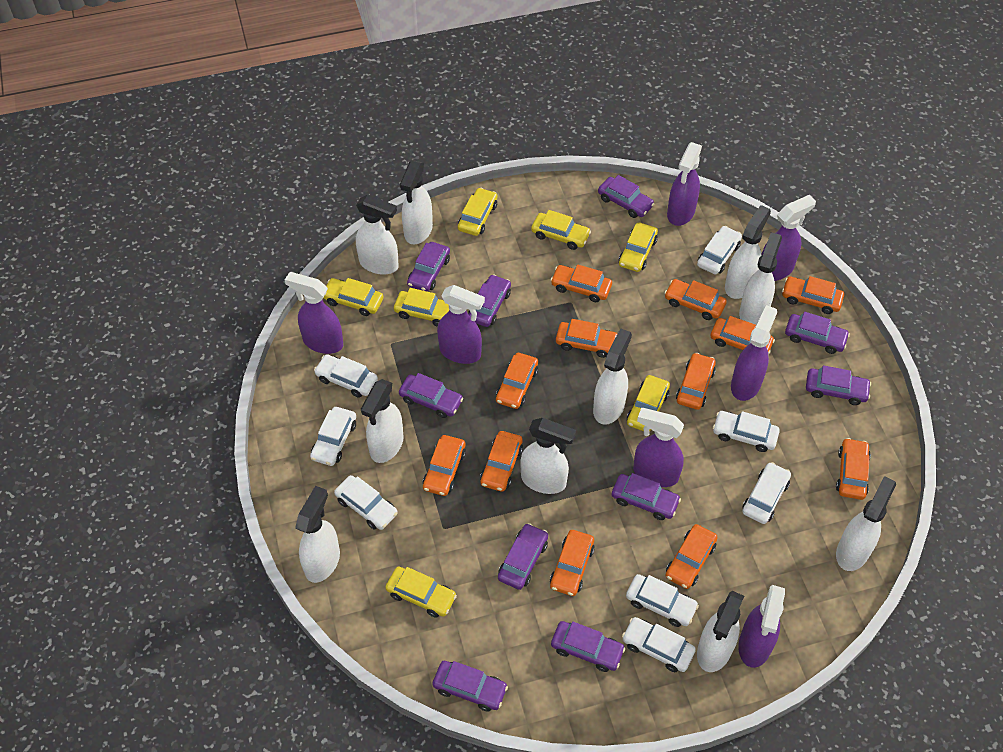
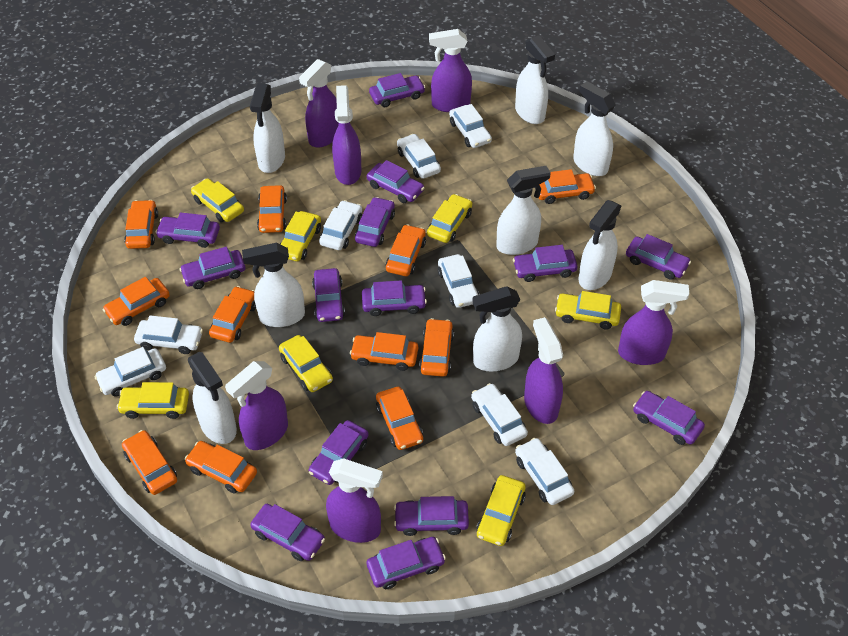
orange car: 12 -> 11
purple car: 10 -> 14
white spray bottle: 10 -> 8

